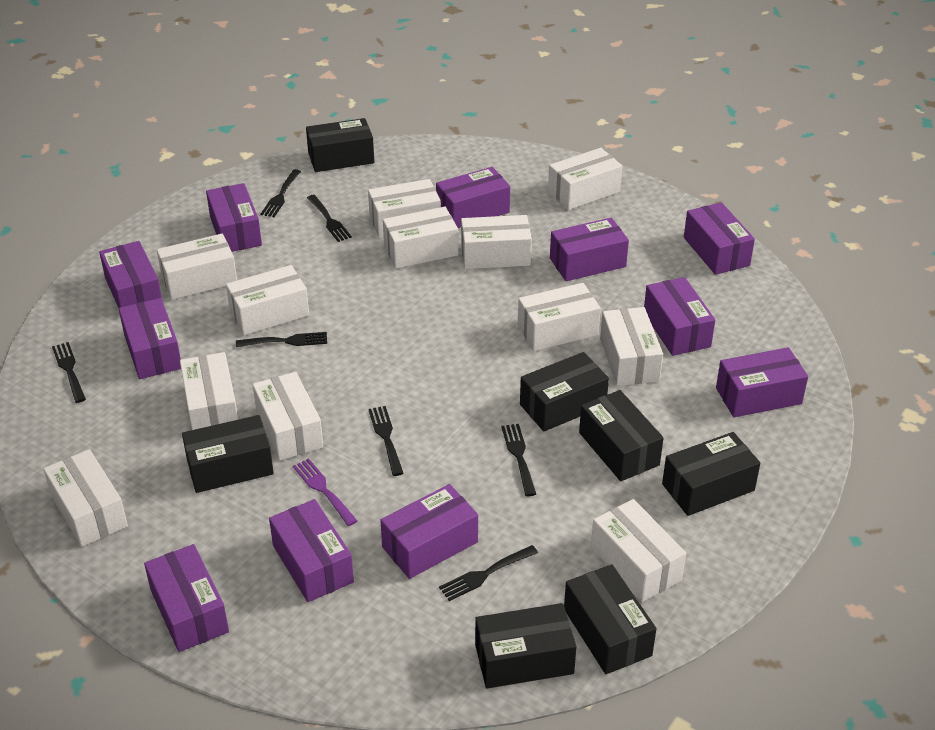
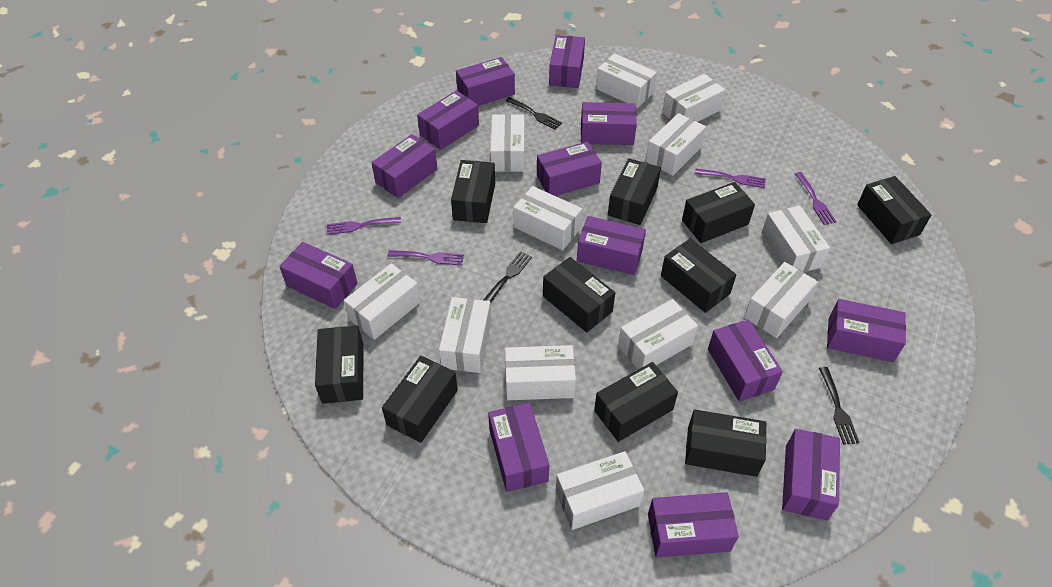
black box: 7 -> 10
black fork: 7 -> 3
purple box: 11 -> 13
purple fork: 1 -> 4

